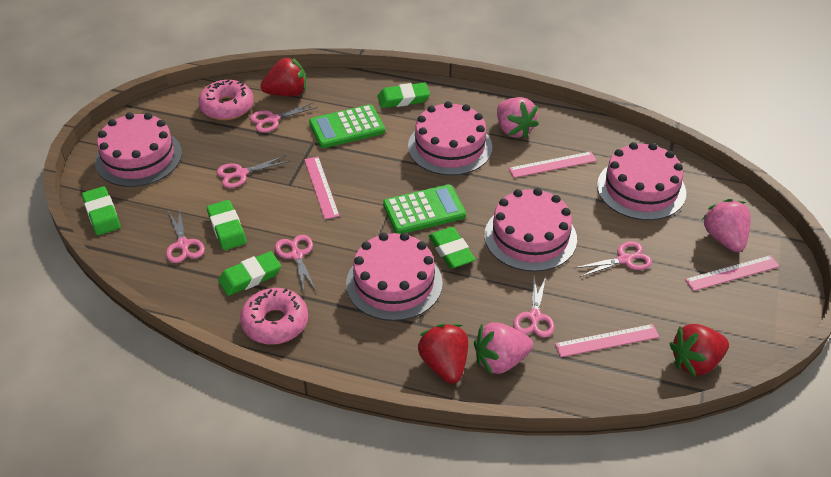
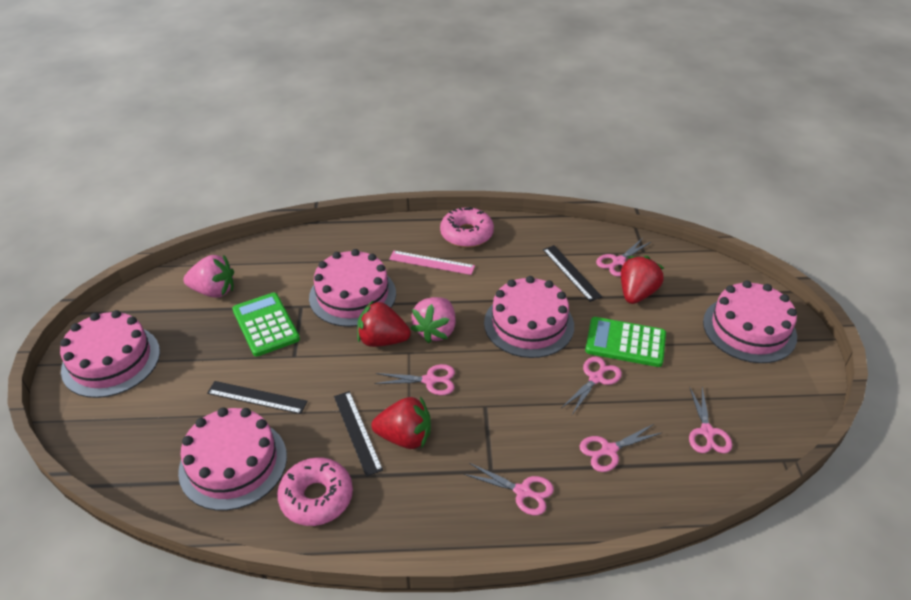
black ruler: 0 -> 3
green eraser: 5 -> 0
pink ruler: 4 -> 1
pink strawberry: 3 -> 2

